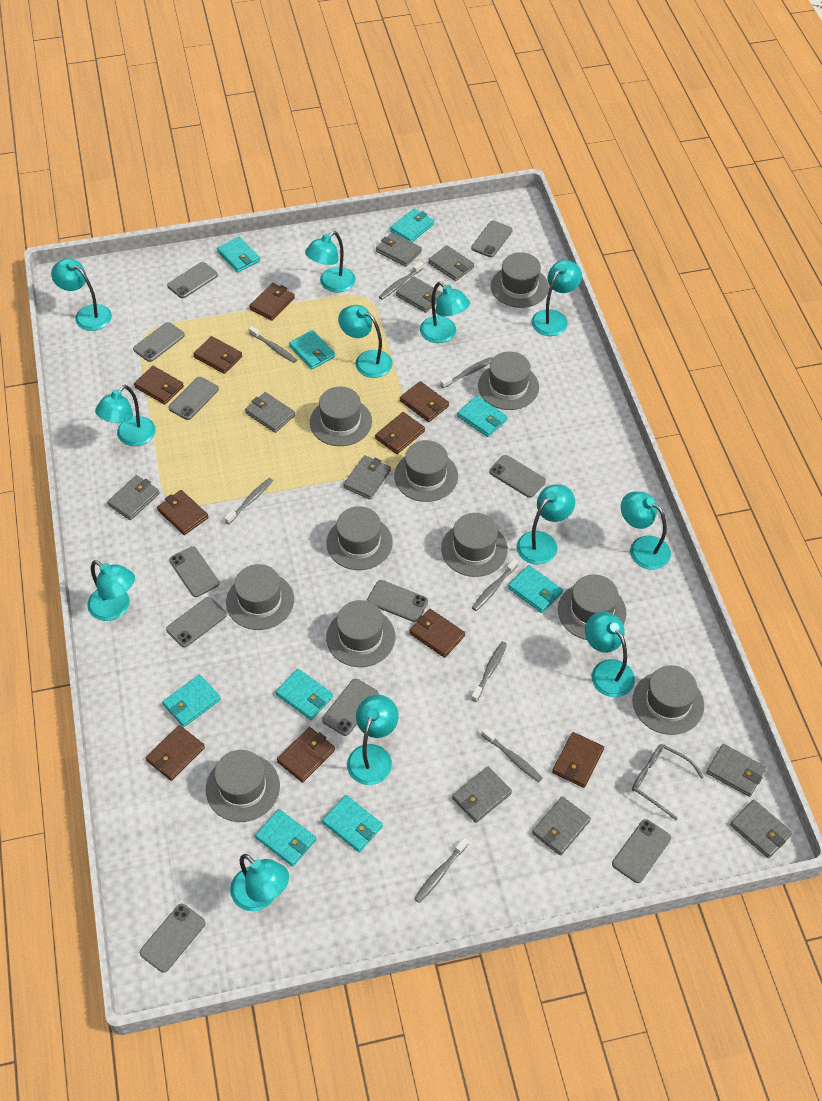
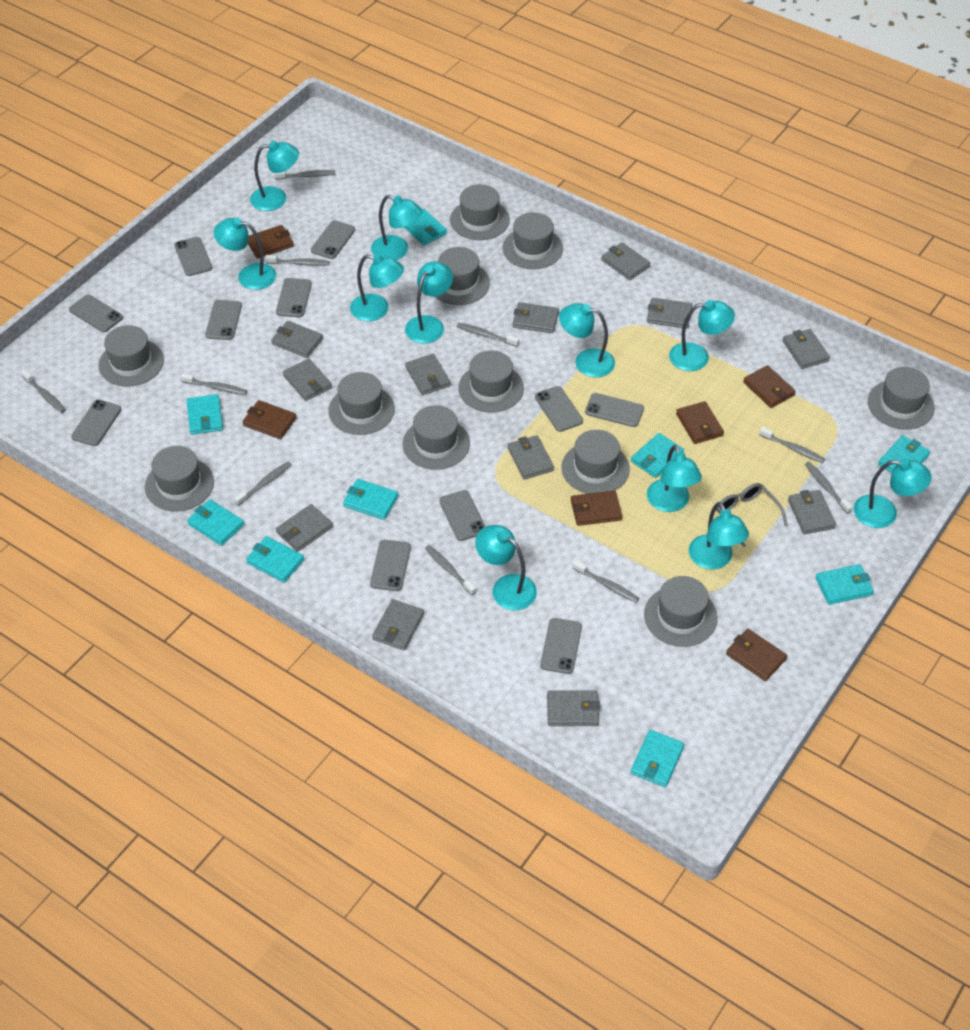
brown wallet: 10 -> 6
grey toothbrush: 8 -> 10
grey wallet: 10 -> 12
turquoise lamp: 12 -> 11

